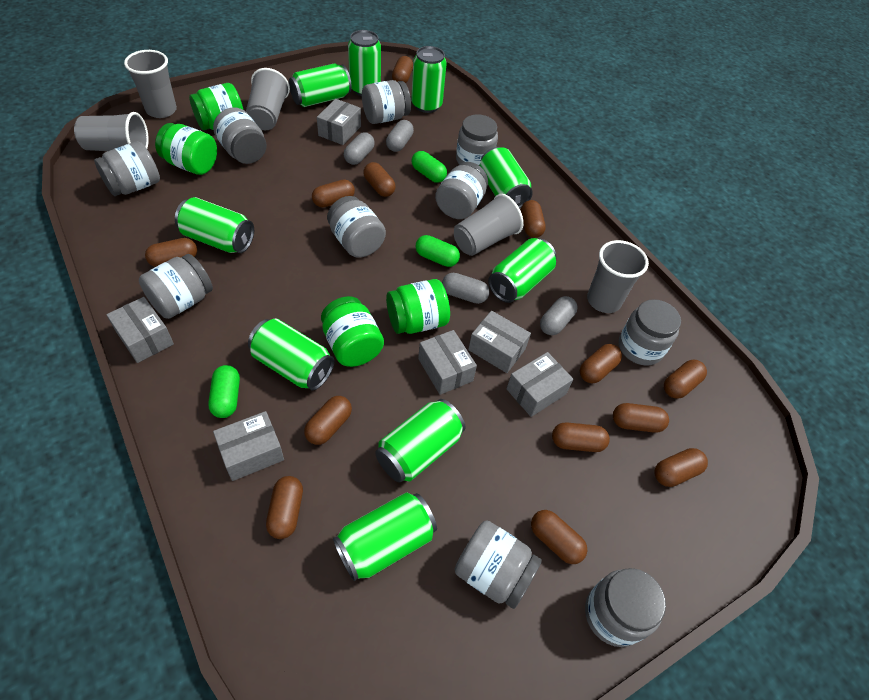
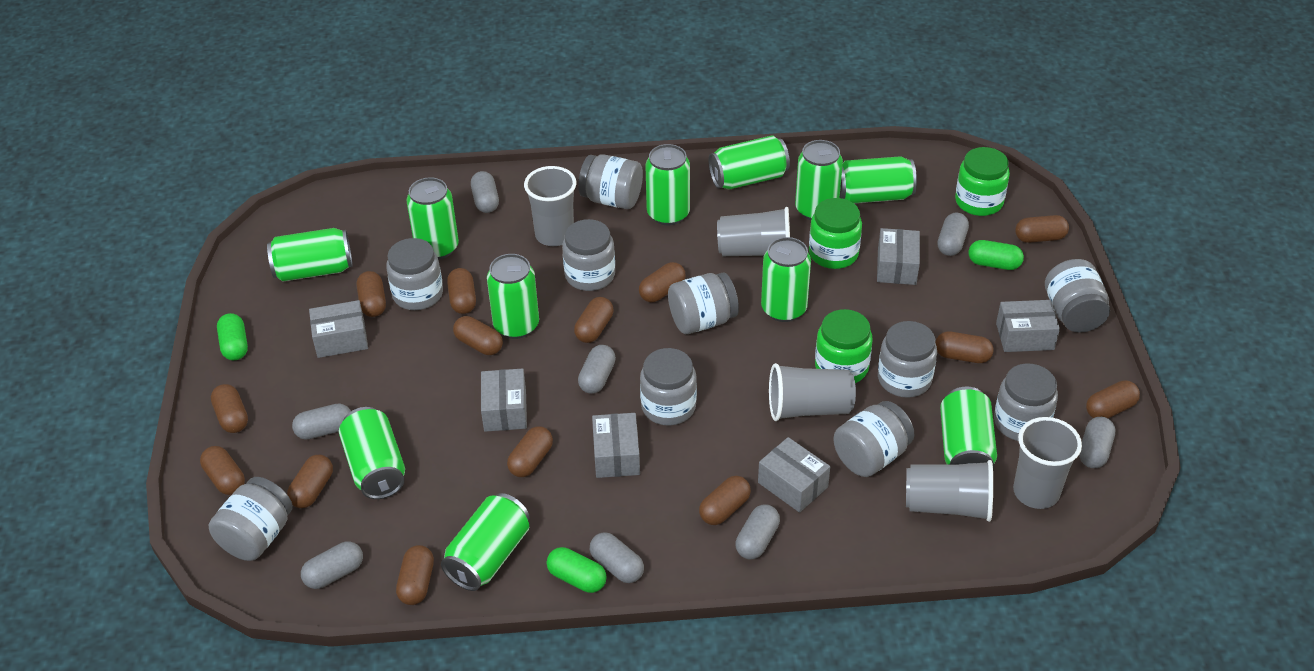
brown capsule: 13 -> 14
green can: 9 -> 11
green jar: 4 -> 3
grey capsule: 4 -> 8

